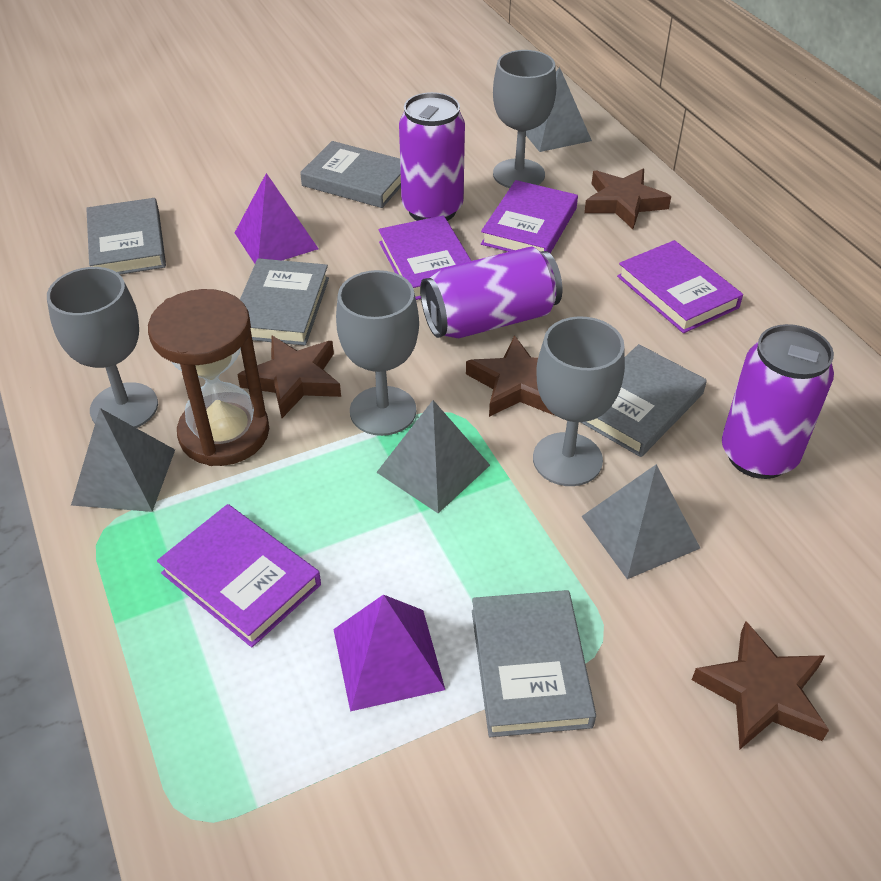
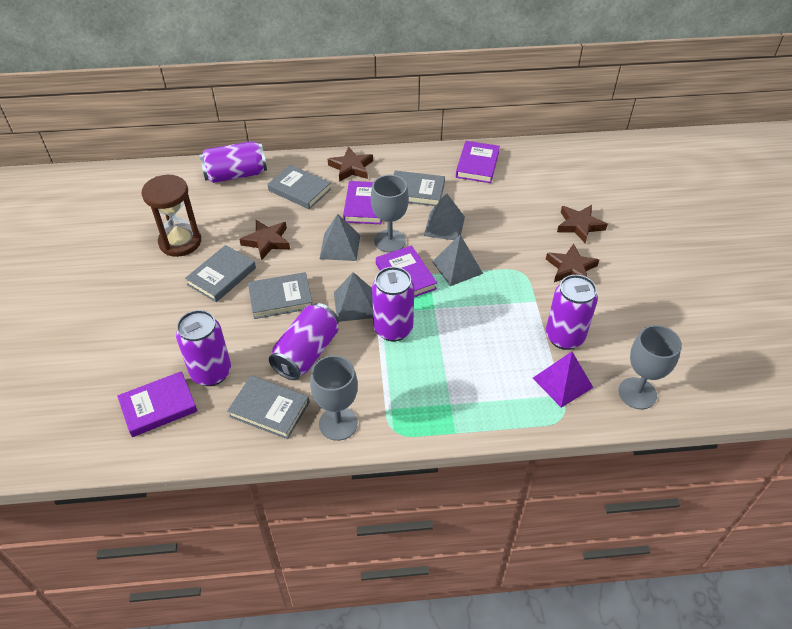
grey goblet: 4 -> 3
purple can: 3 -> 5
purple pyramid: 2 -> 1

